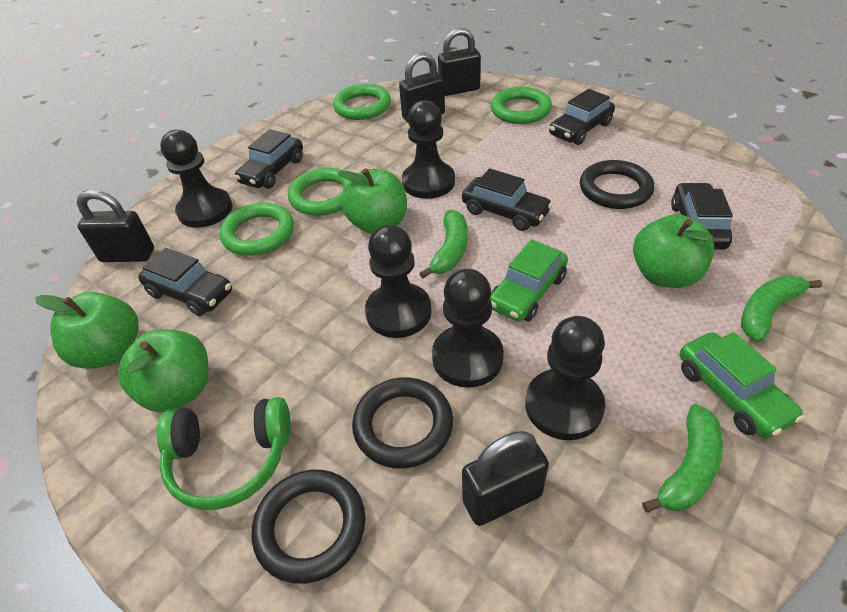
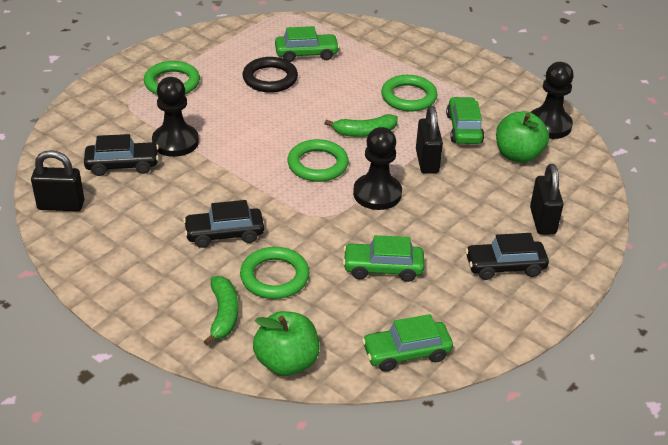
black car: 5 -> 3
black padlock: 4 -> 3
black pawn: 5 -> 3
black ring: 3 -> 1
green apple: 4 -> 2
green banana: 3 -> 2
green car: 2 -> 4
green headphones: 1 -> 0

